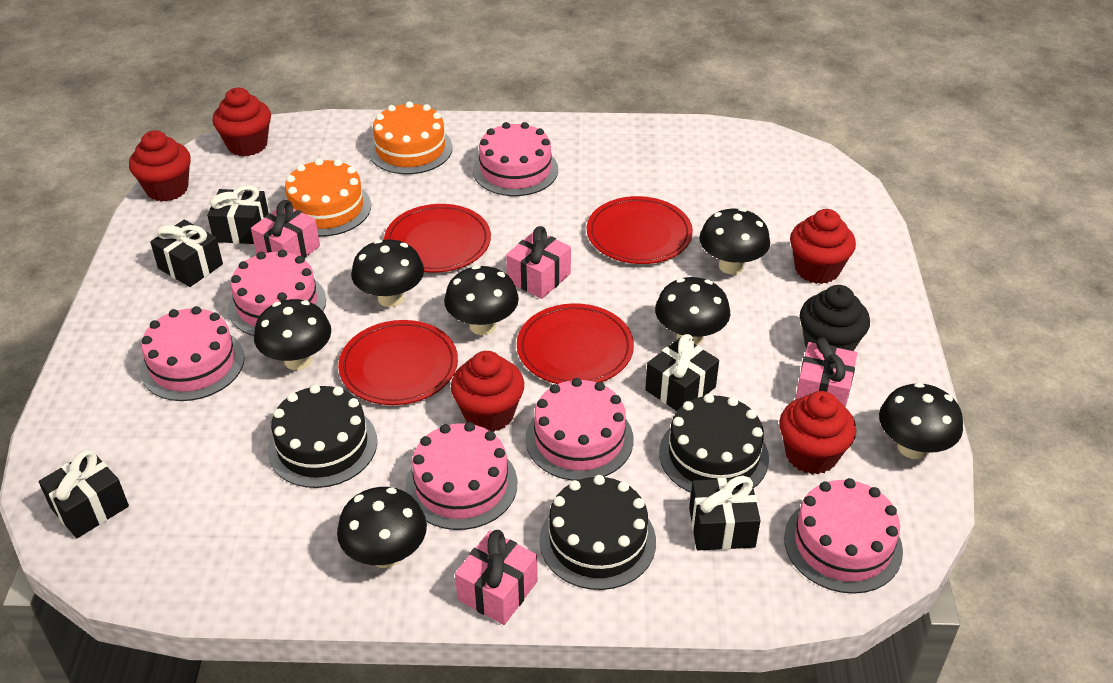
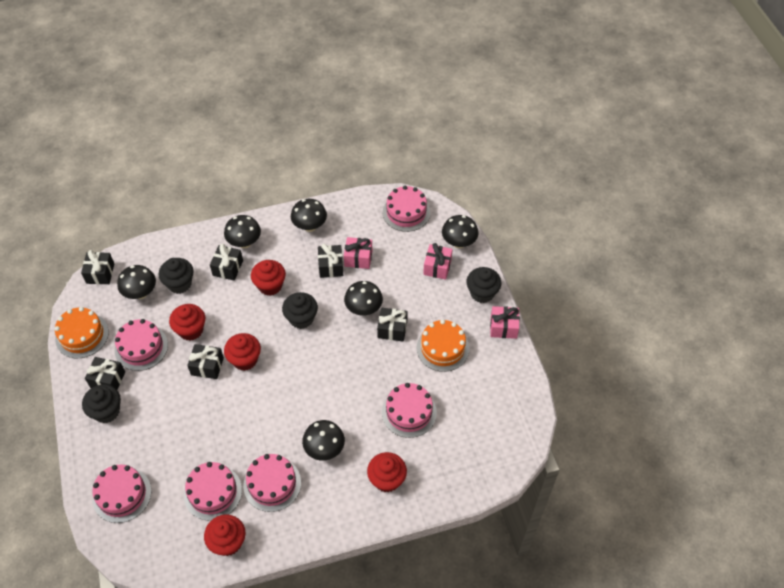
black cake: 3 -> 0
black cupcake: 1 -> 4
black gift: 5 -> 6
black mushroom: 7 -> 6
pink gift: 4 -> 3
red plate: 4 -> 0

